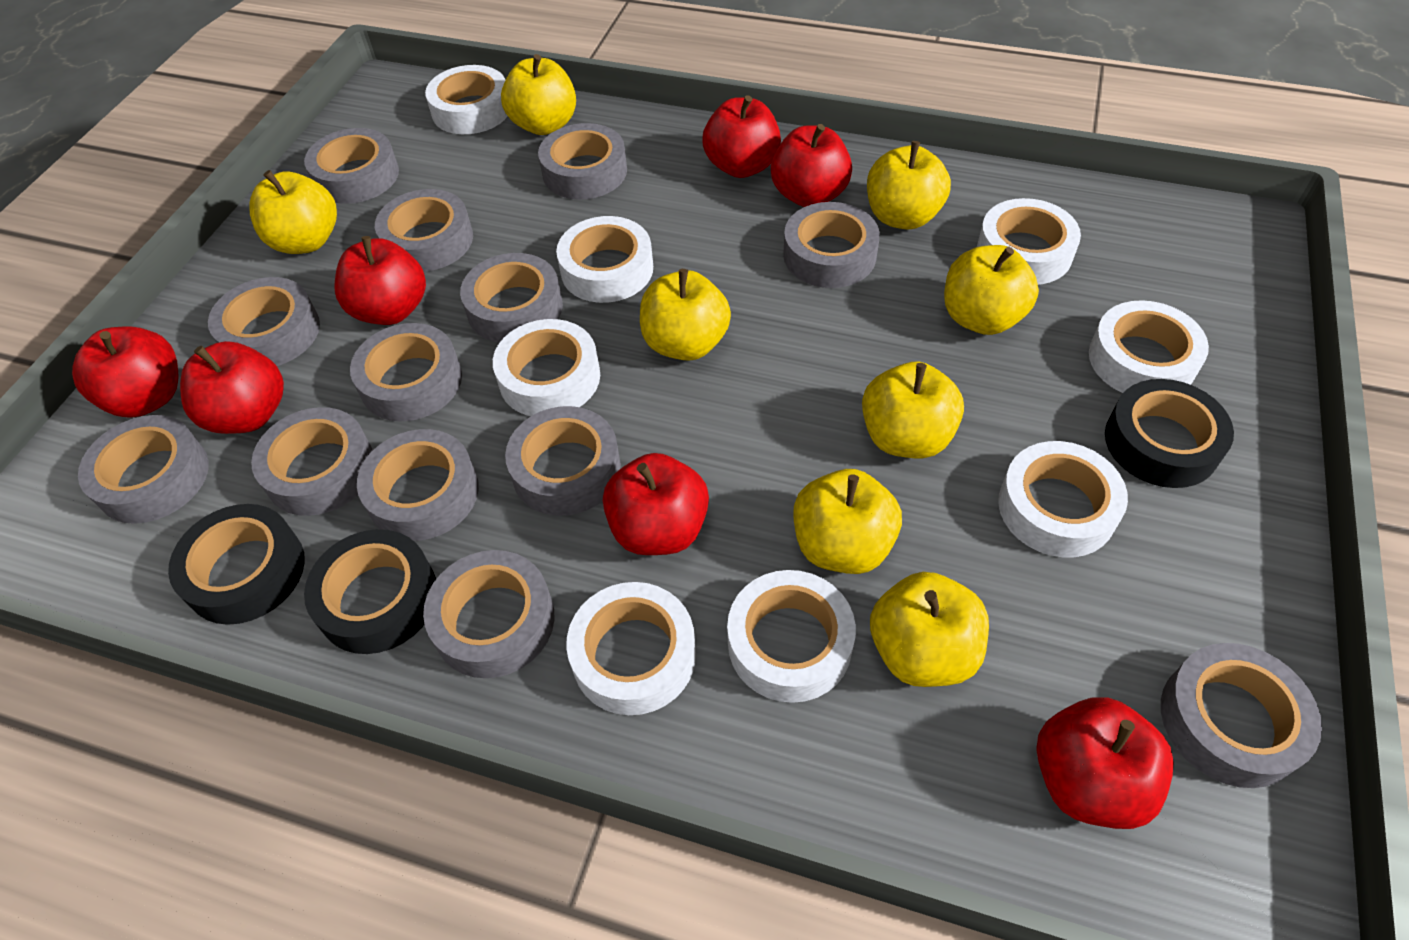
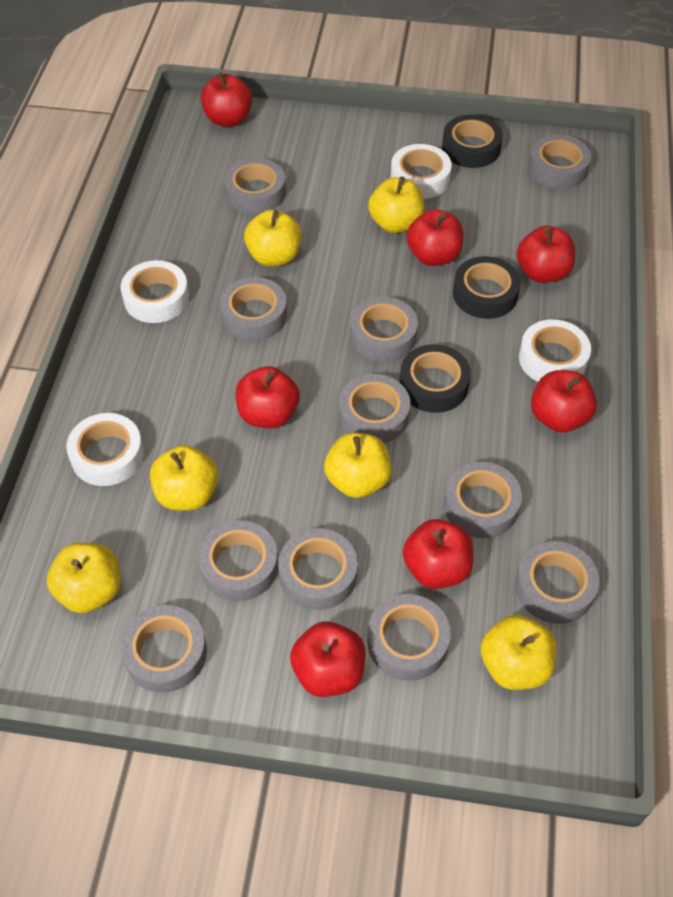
grey tape: 13 -> 11
white tape: 8 -> 4
yellow apple: 8 -> 6

